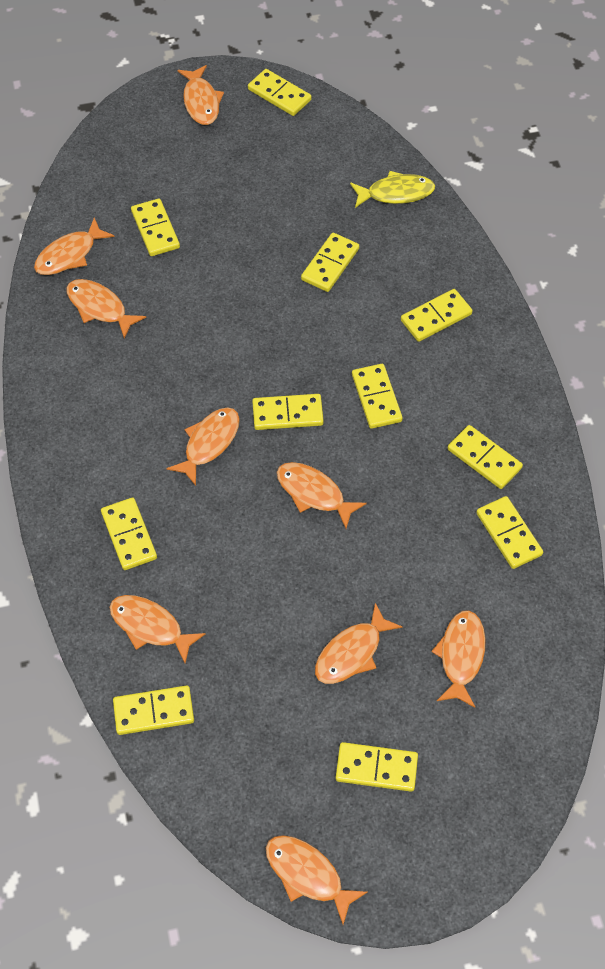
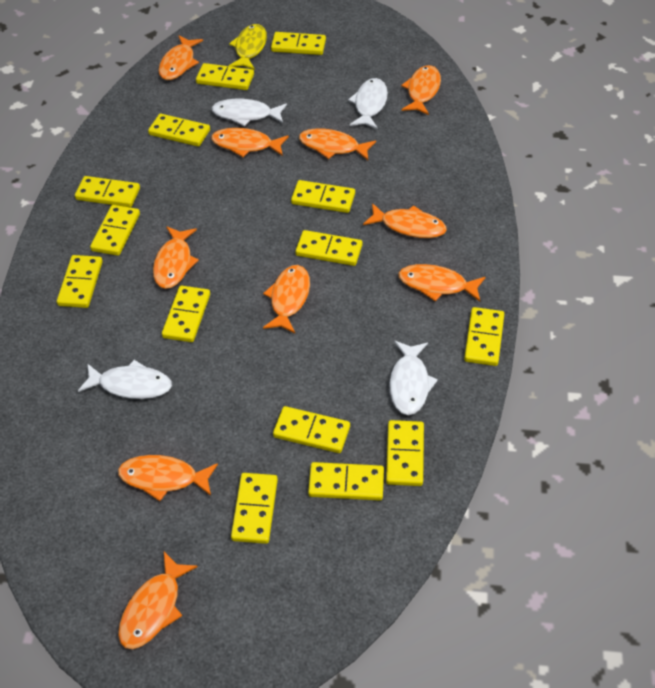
orange fish: 9 -> 10
white fish: 0 -> 4
yellow domino: 11 -> 14

